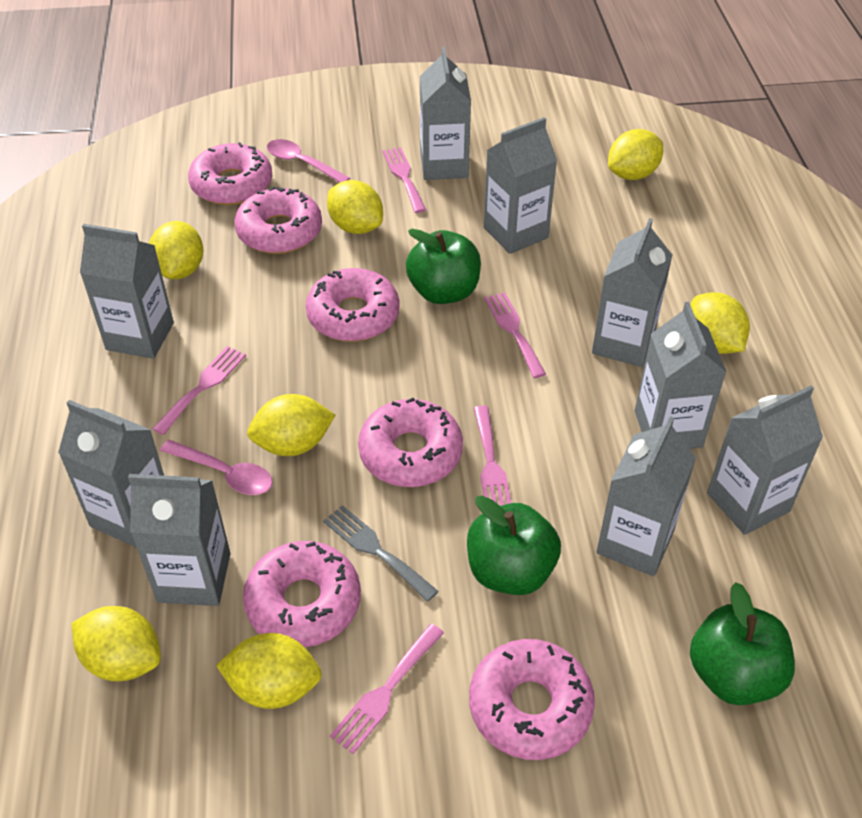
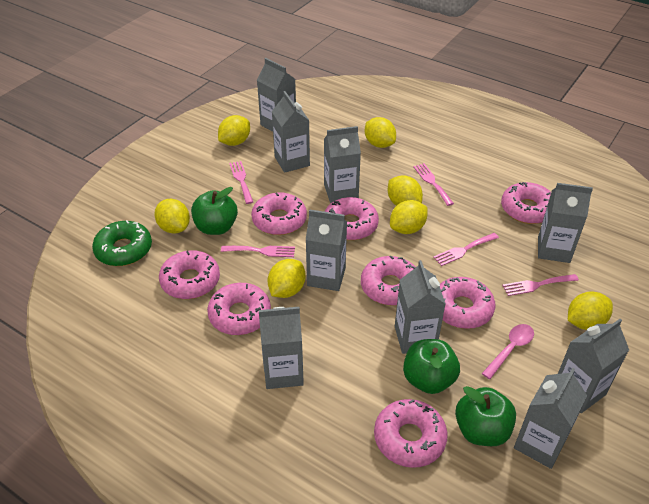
green donut: 0 -> 1
grey fork: 1 -> 0
pink donut: 6 -> 8
pink spoon: 2 -> 1

